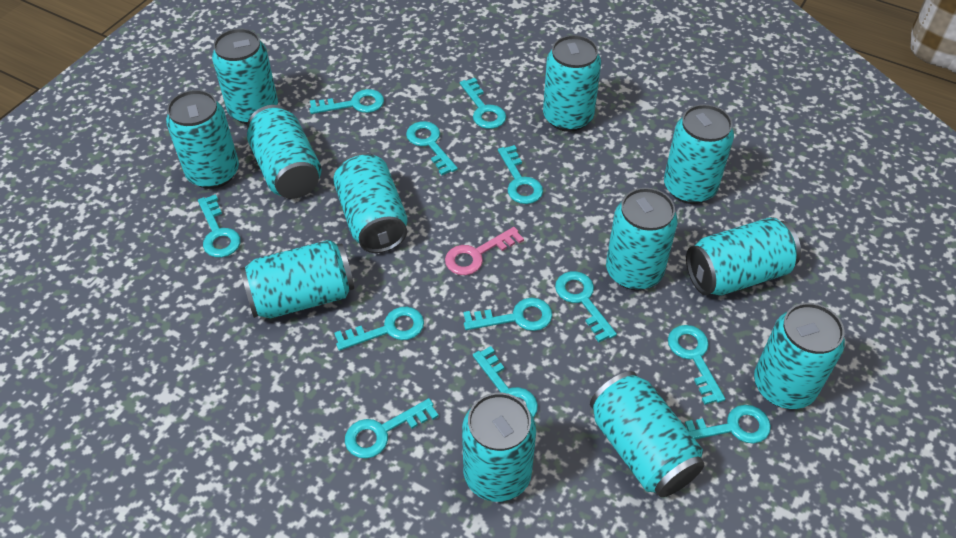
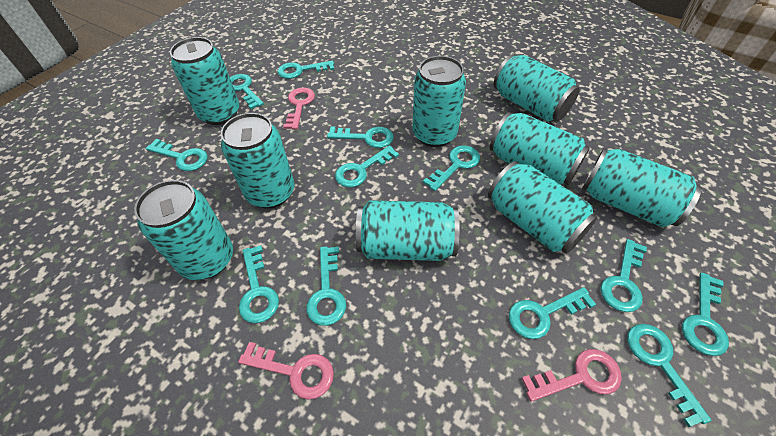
pink key: 1 -> 3
turquoise can: 12 -> 9

